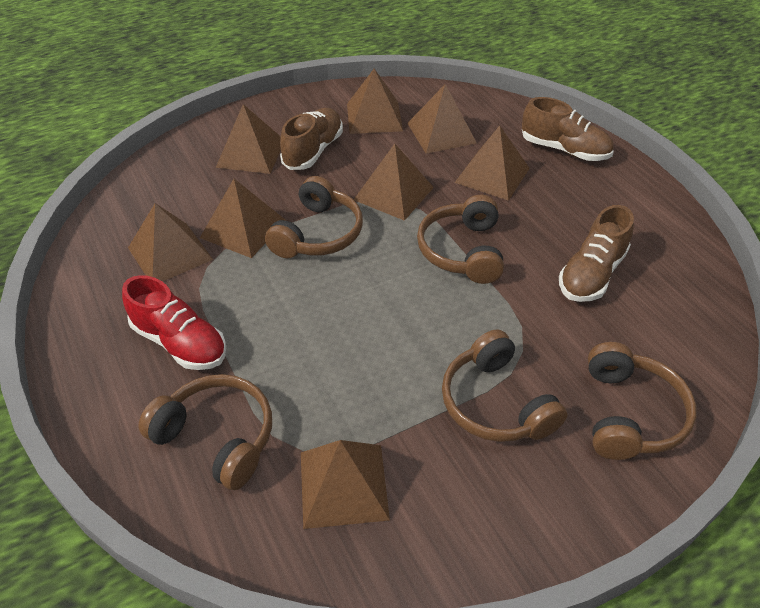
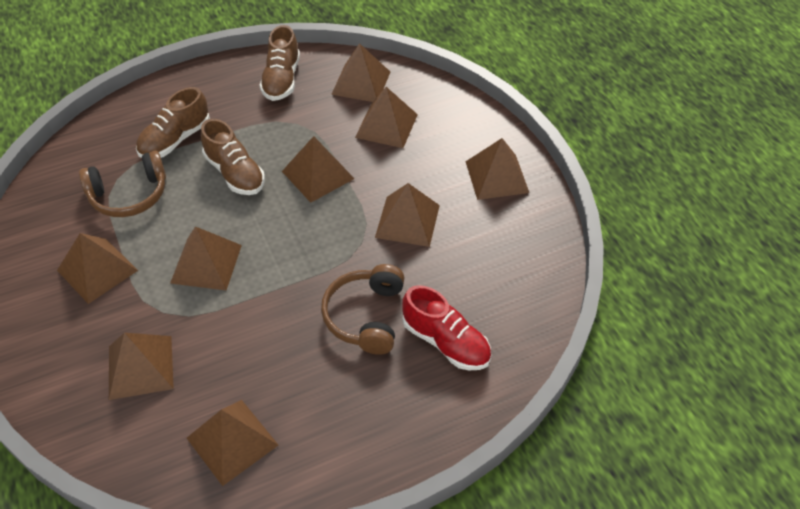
brown headphones: 5 -> 2
brown pyramid: 8 -> 9

